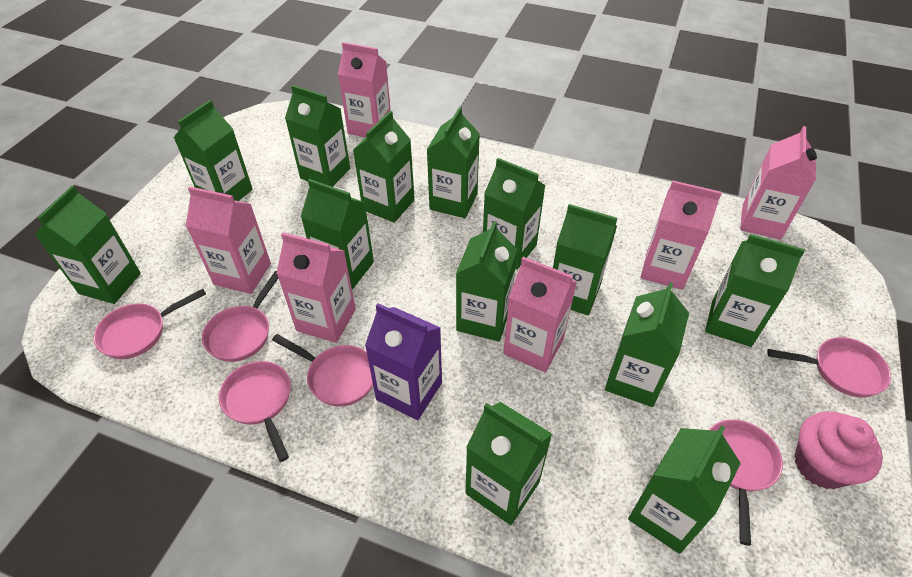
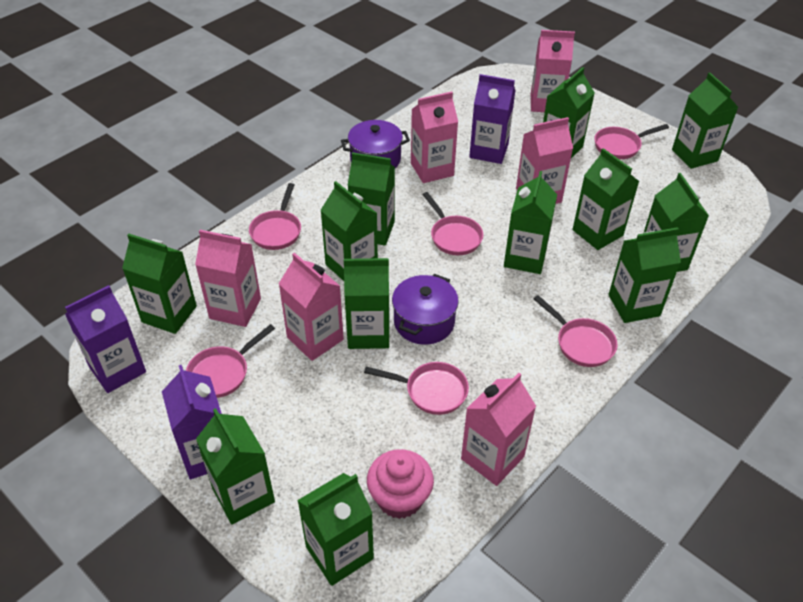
green carton: 13 -> 12
purple carton: 1 -> 3
purple pot: 0 -> 2

